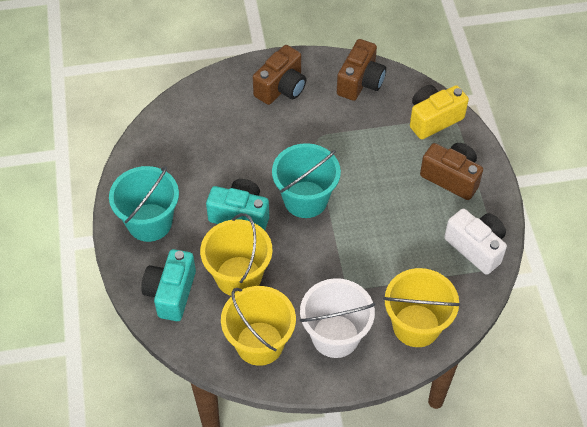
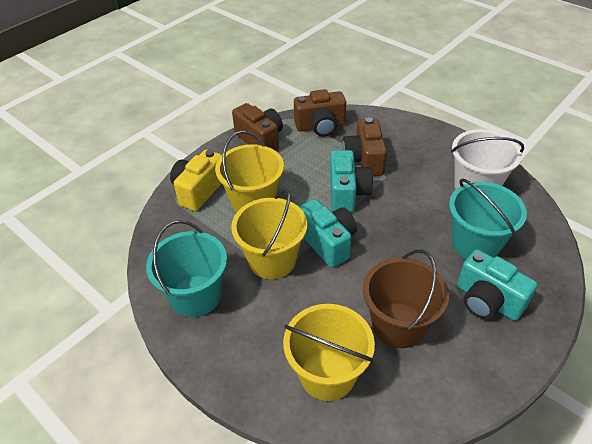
brown bucket: 0 -> 1
turquoise camera: 2 -> 3
white camera: 1 -> 0

